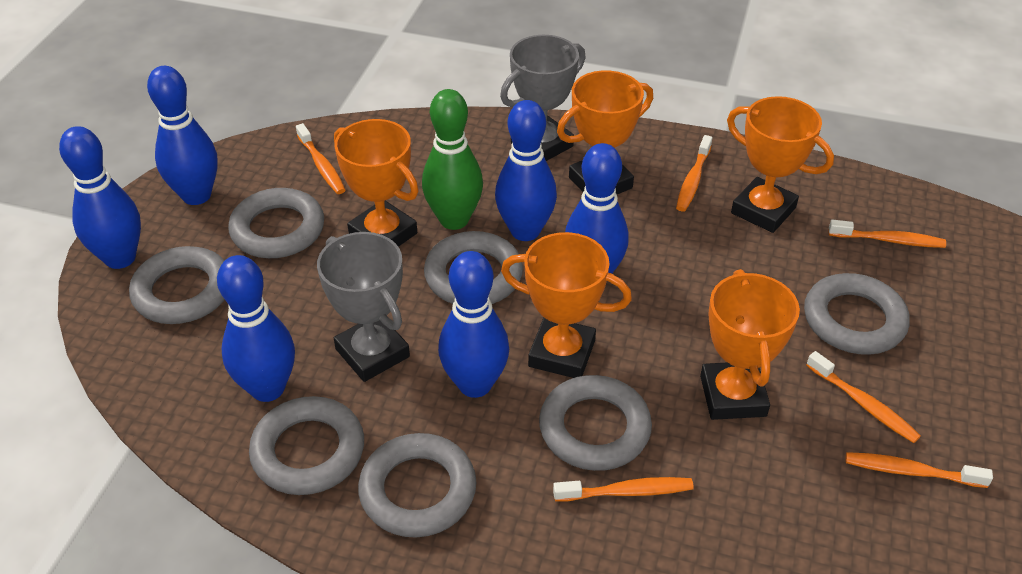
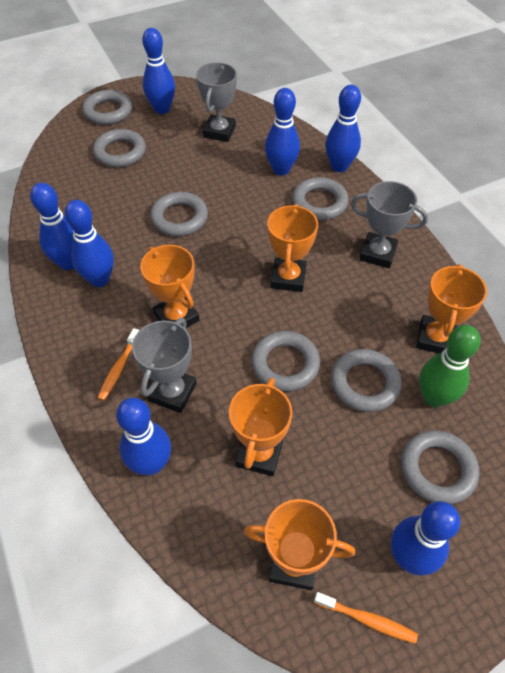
blue bowling pin: 6 -> 7
grey trophy: 2 -> 3
orange toothbrush: 6 -> 2

